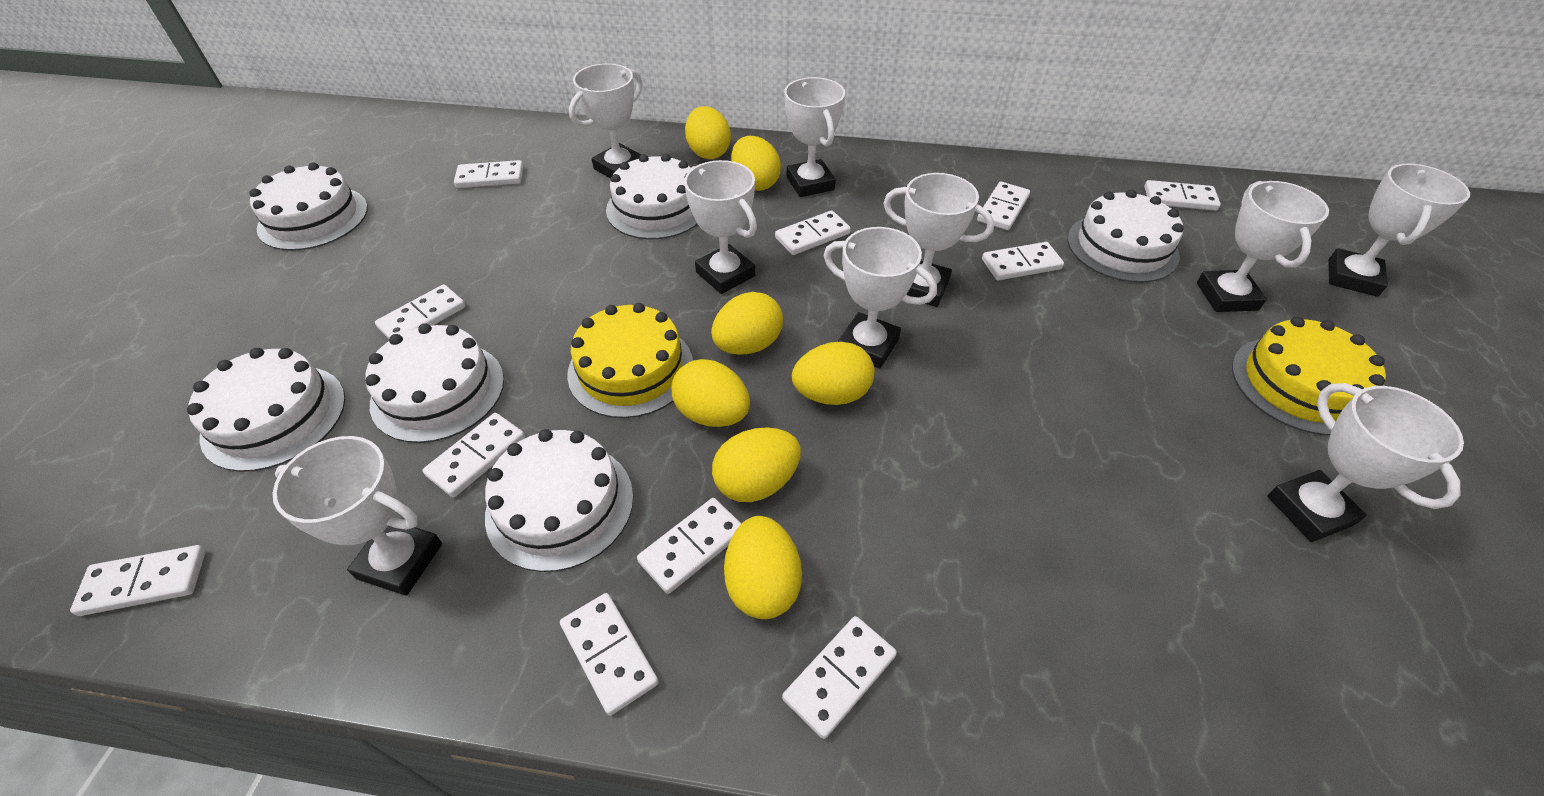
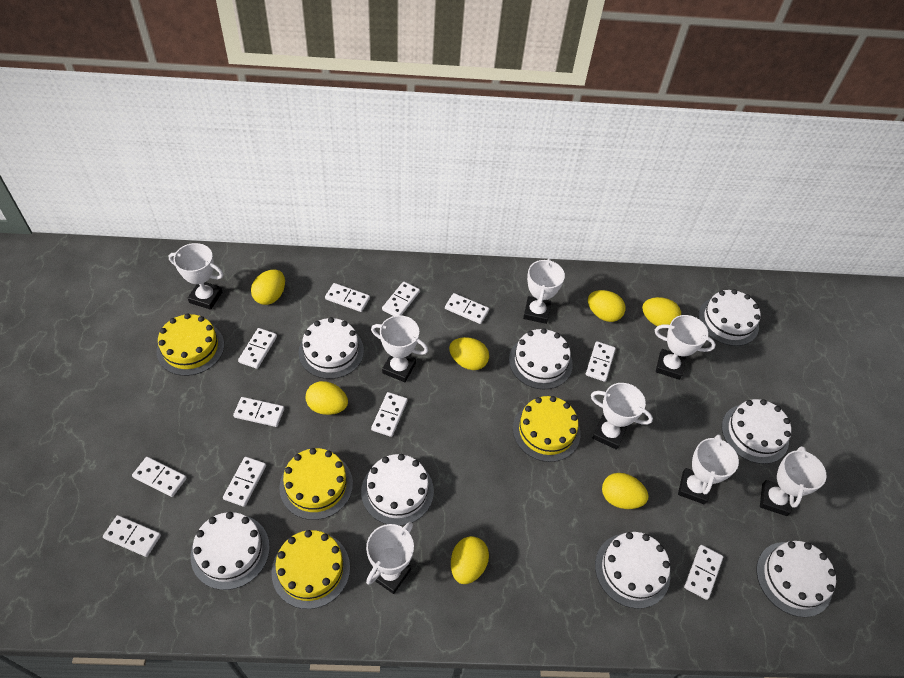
white cake: 6 -> 8
white trophy: 9 -> 8
yellow cake: 2 -> 4

